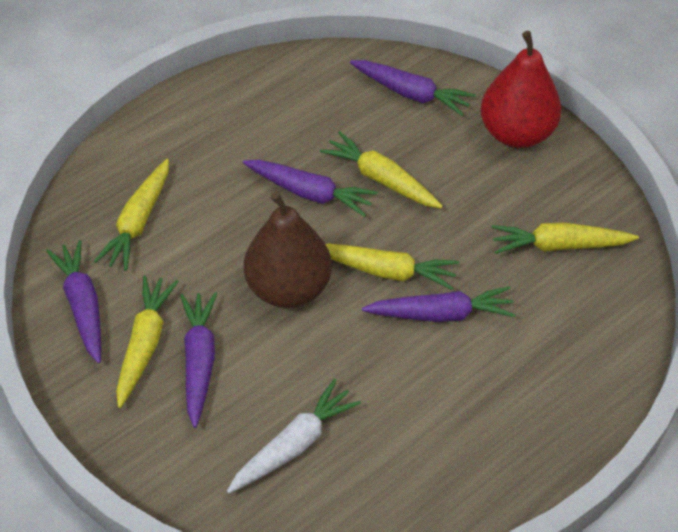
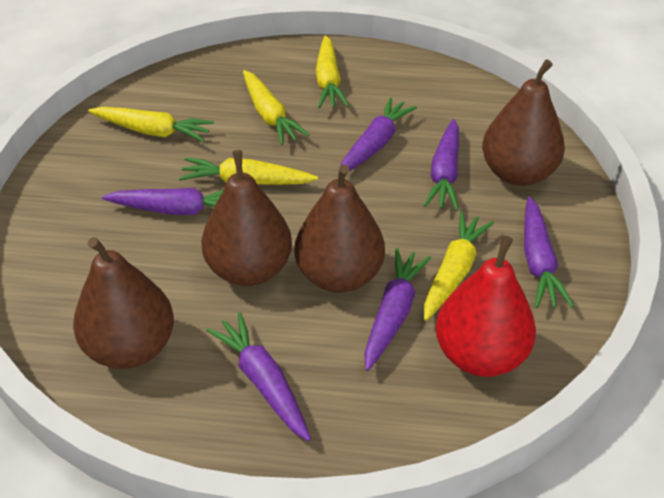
brown pear: 1 -> 4
purple carrot: 5 -> 6
white carrot: 1 -> 0

